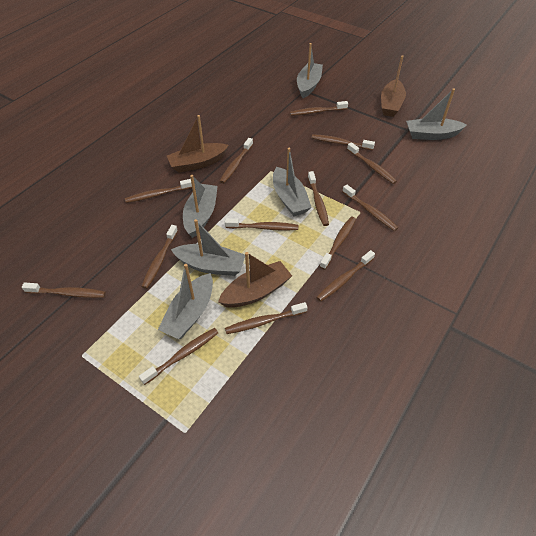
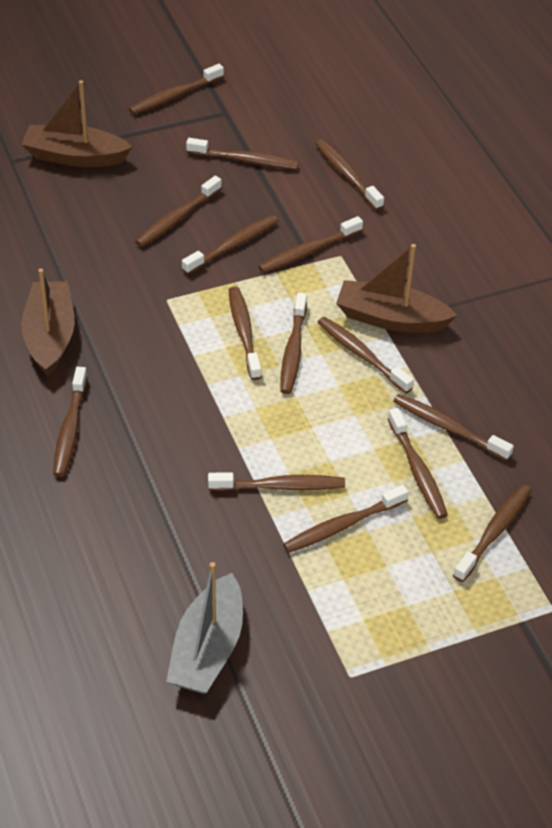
brown toothbrush: 14 -> 15
grey boat: 6 -> 1

